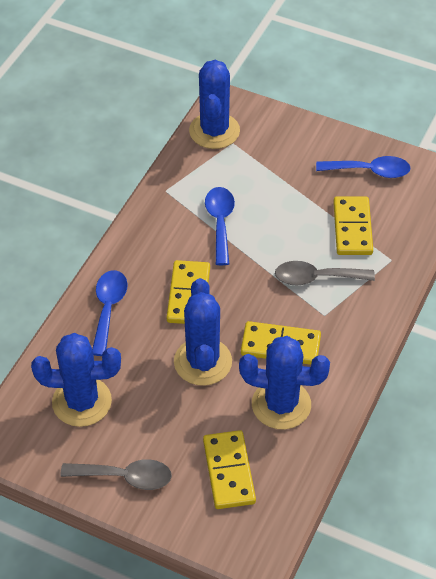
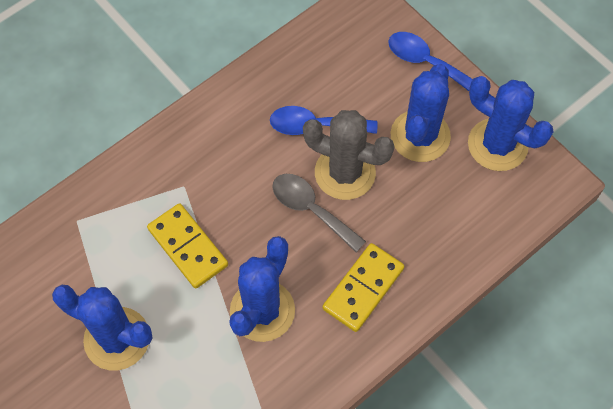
blue spoon: 3 -> 2
grey cactus: 0 -> 1
grey spoon: 2 -> 1
yellow domino: 4 -> 2

